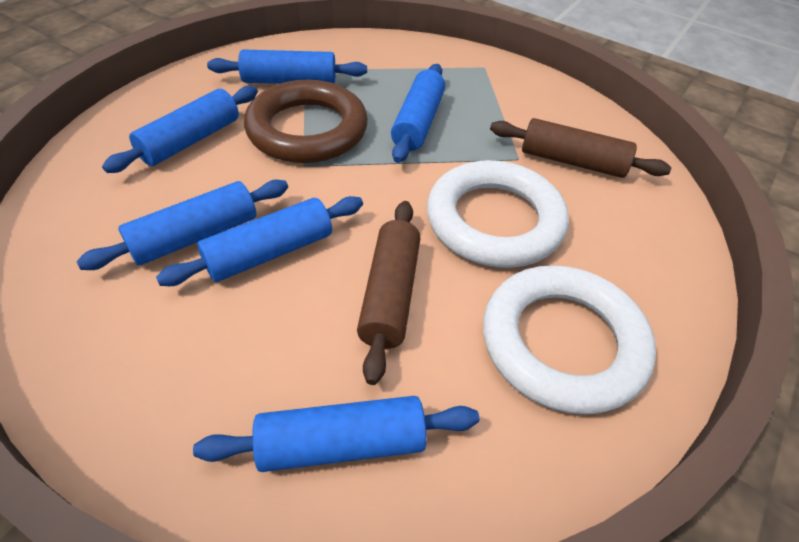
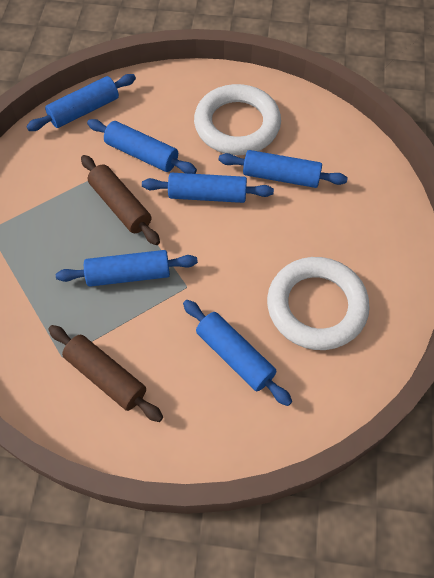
brown ring: 1 -> 0

